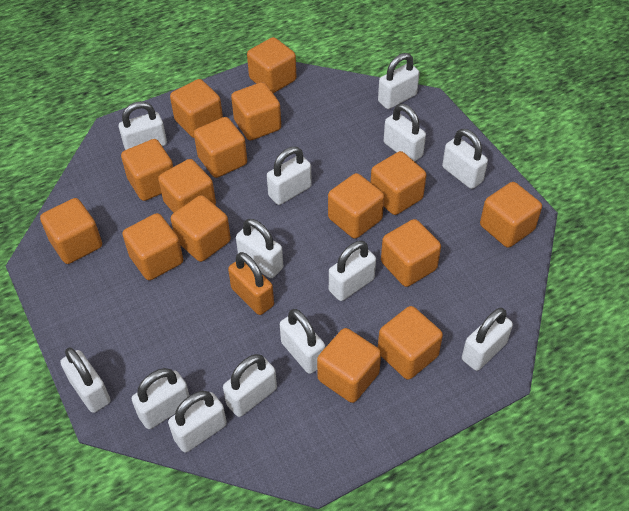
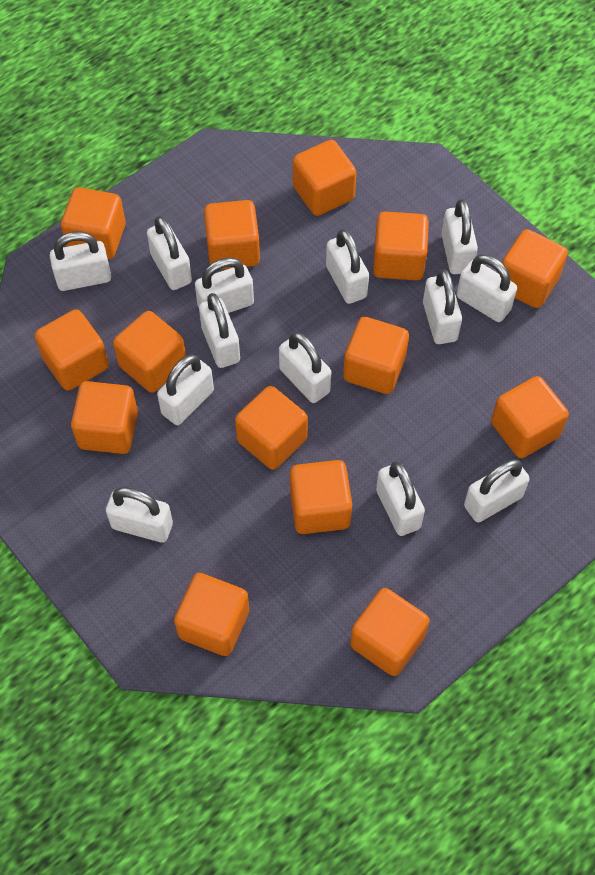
orange cube: 15 -> 14
orange padlock: 1 -> 0

